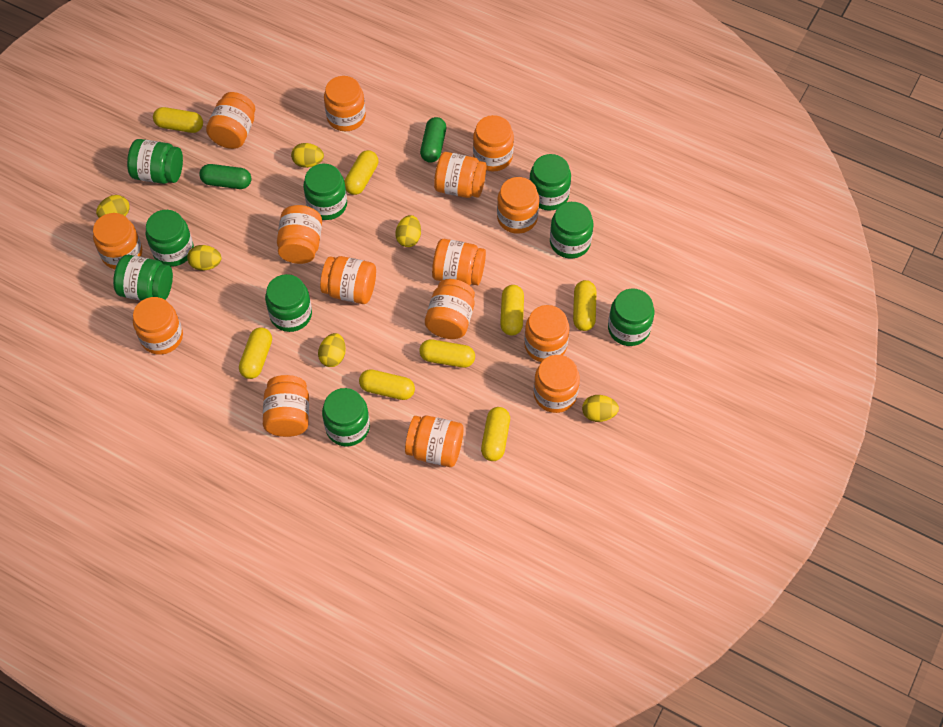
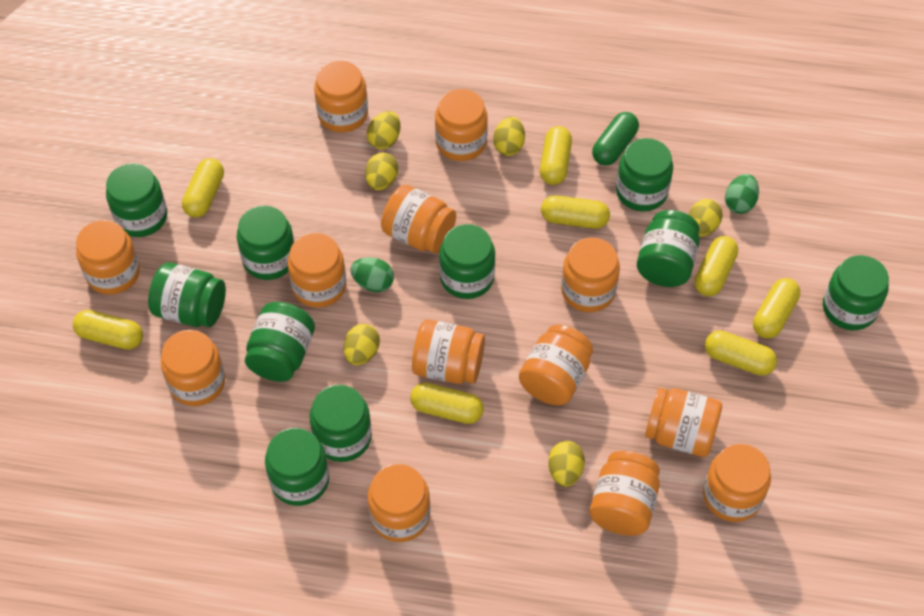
green capsule: 2 -> 1
green egg: 0 -> 2
green jar: 9 -> 10
orange jar: 15 -> 13

